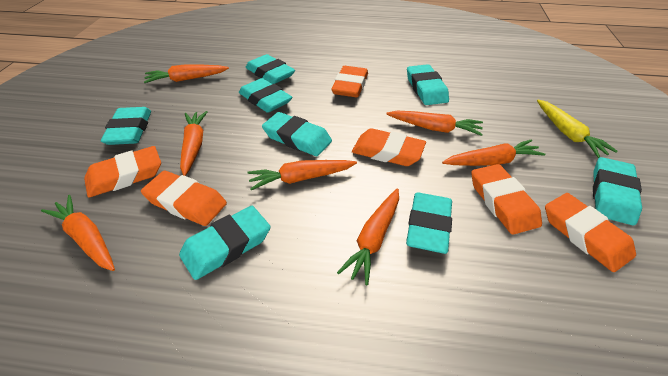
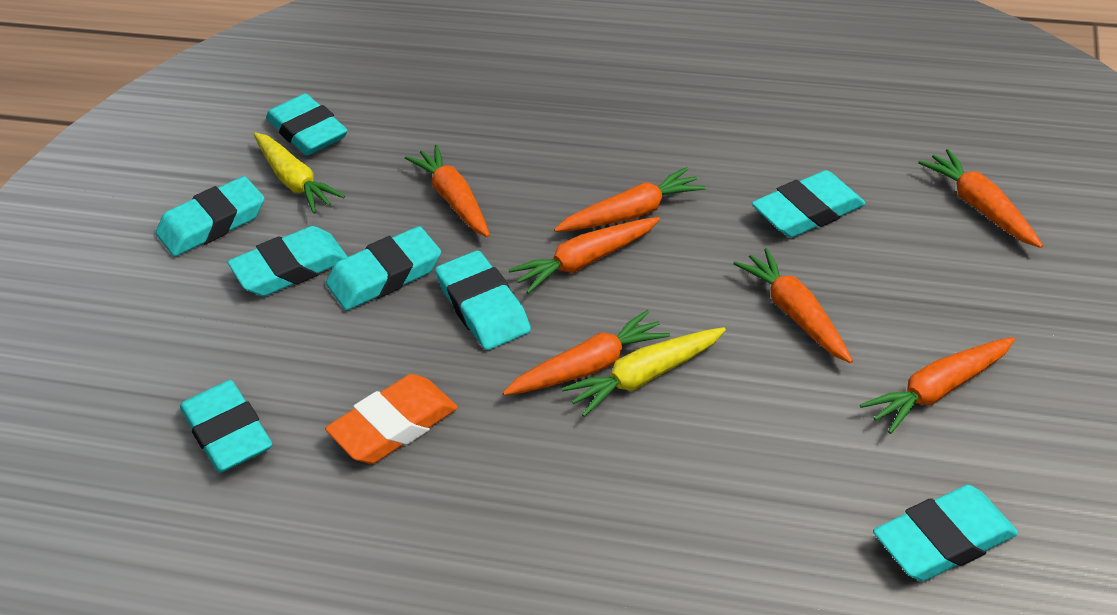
orange eraser: 6 -> 1
yellow carrot: 1 -> 2

